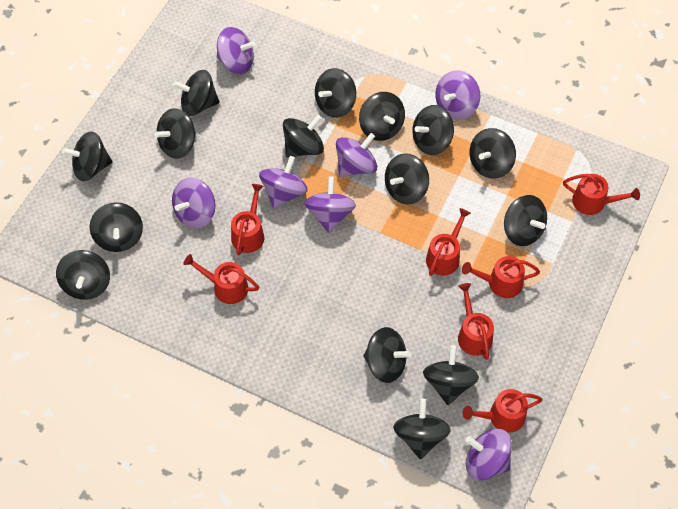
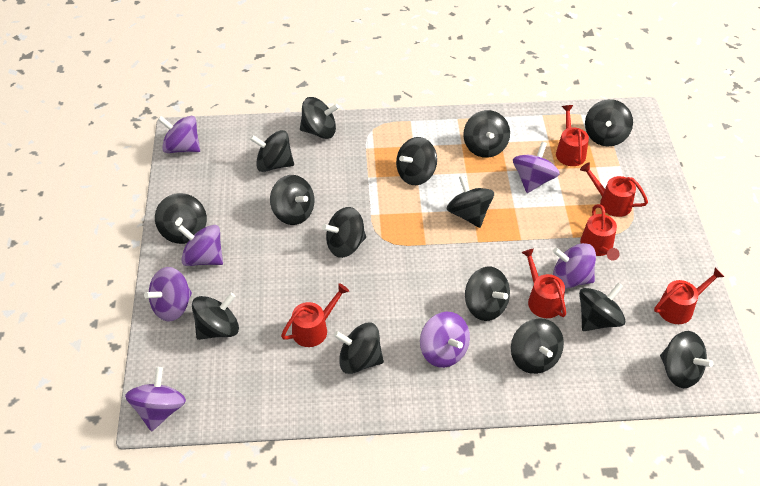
red watering can: 7 -> 6

